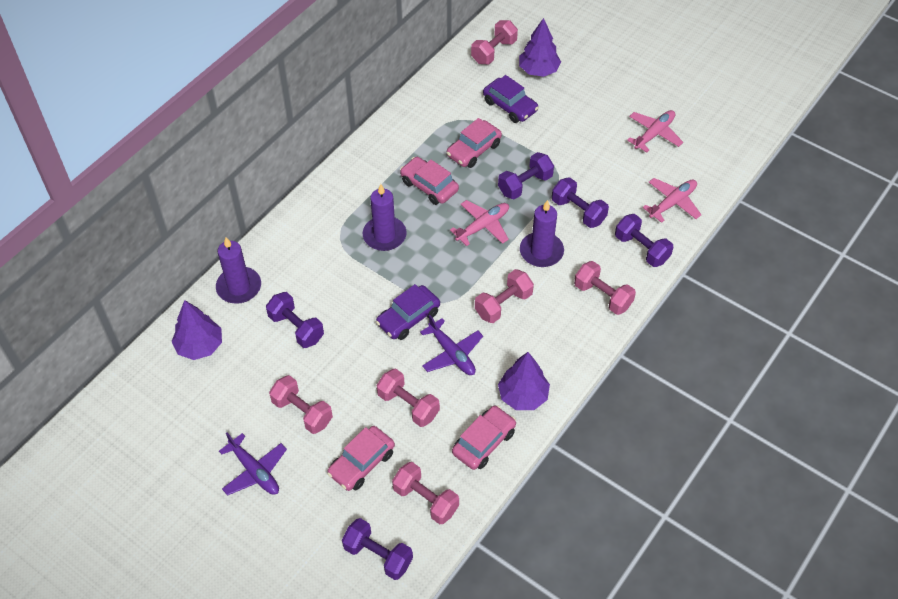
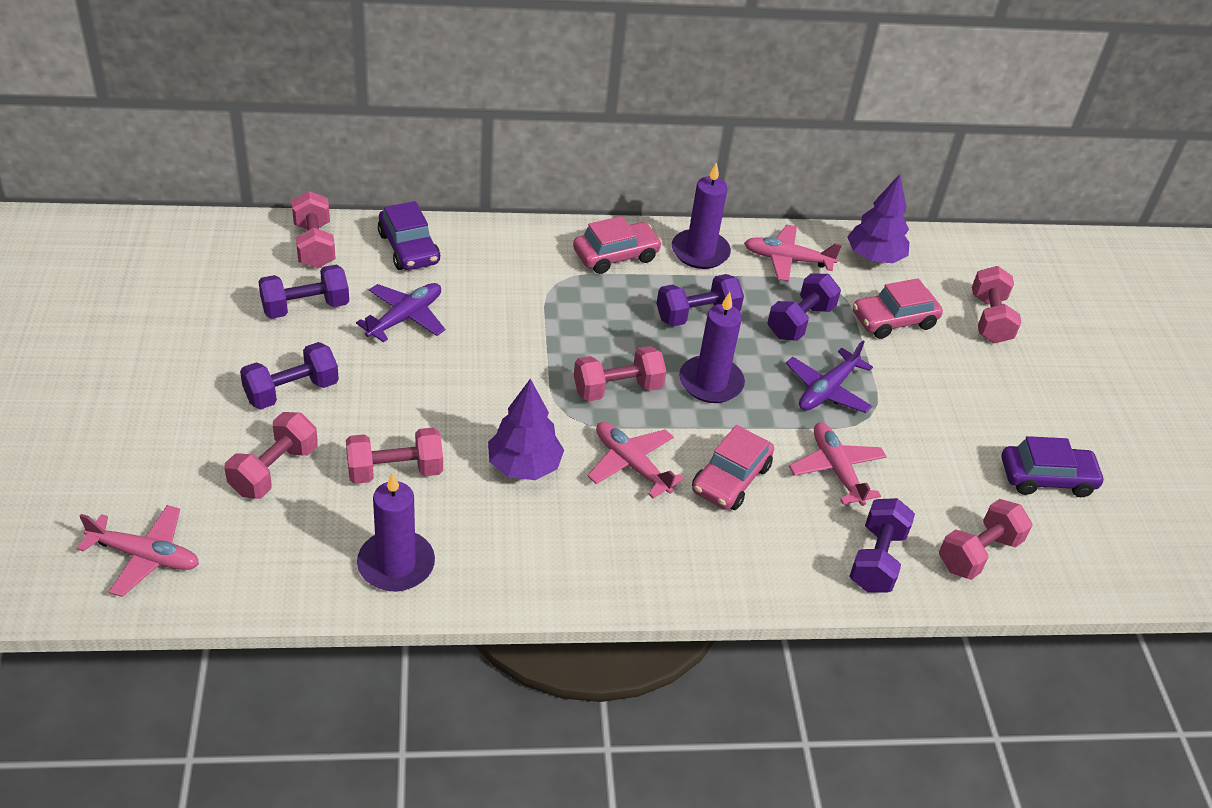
pink car: 4 -> 3
pink plane: 3 -> 4
purple tree: 3 -> 2

